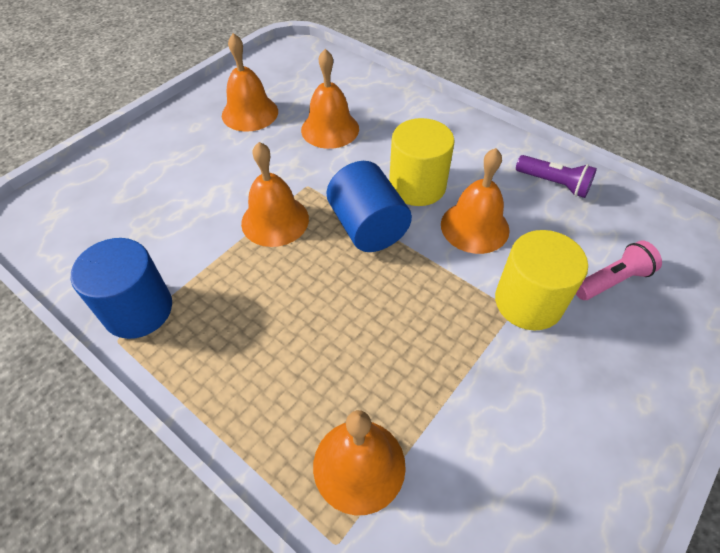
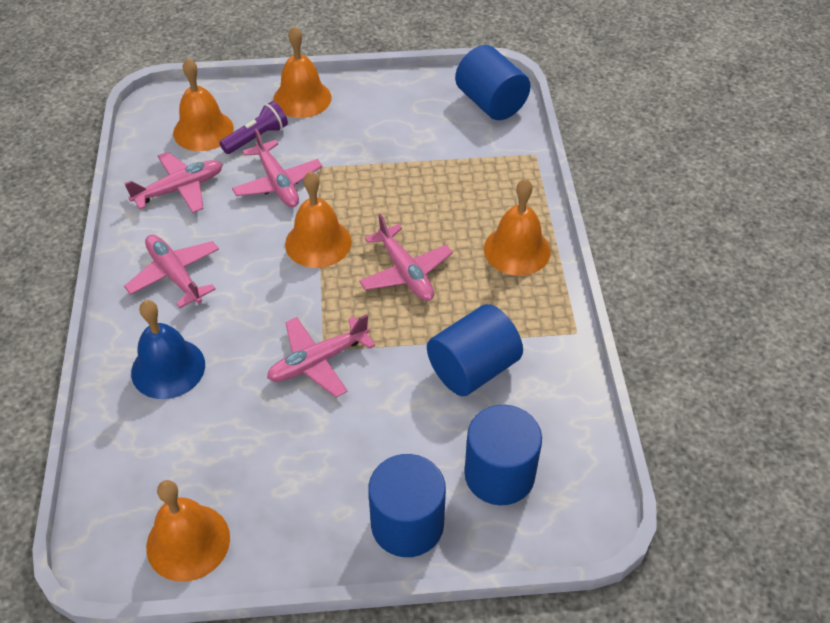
blue bell: 0 -> 1
blue cylinder: 2 -> 4
pink flashlight: 1 -> 0
pink plane: 0 -> 5
yellow cylinder: 2 -> 0

